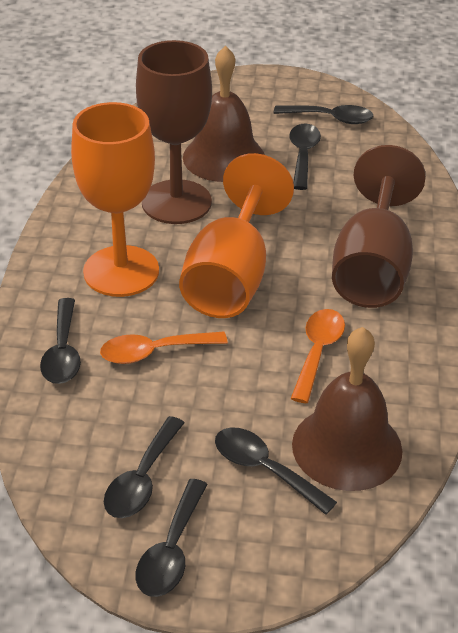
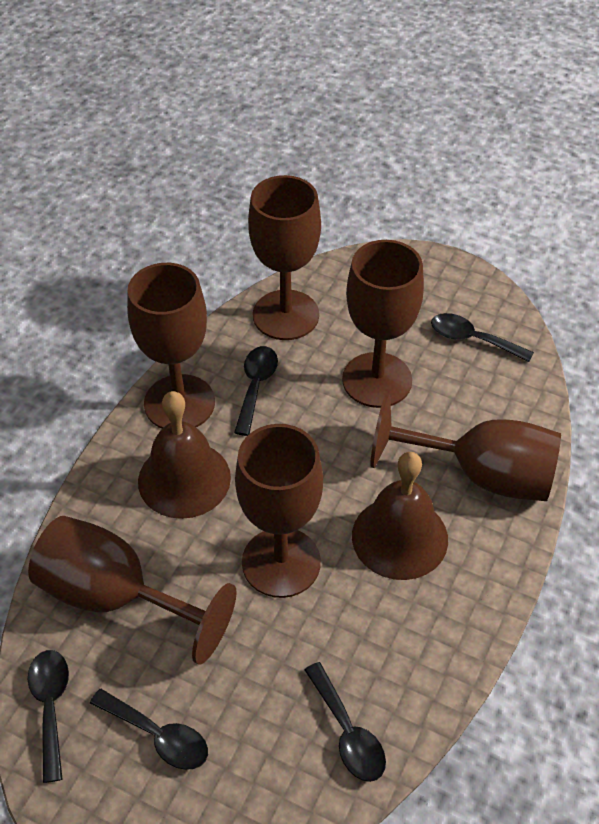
black spoon: 6 -> 5
brown goblet: 2 -> 6
orange goblet: 2 -> 0
orange spoon: 2 -> 0

